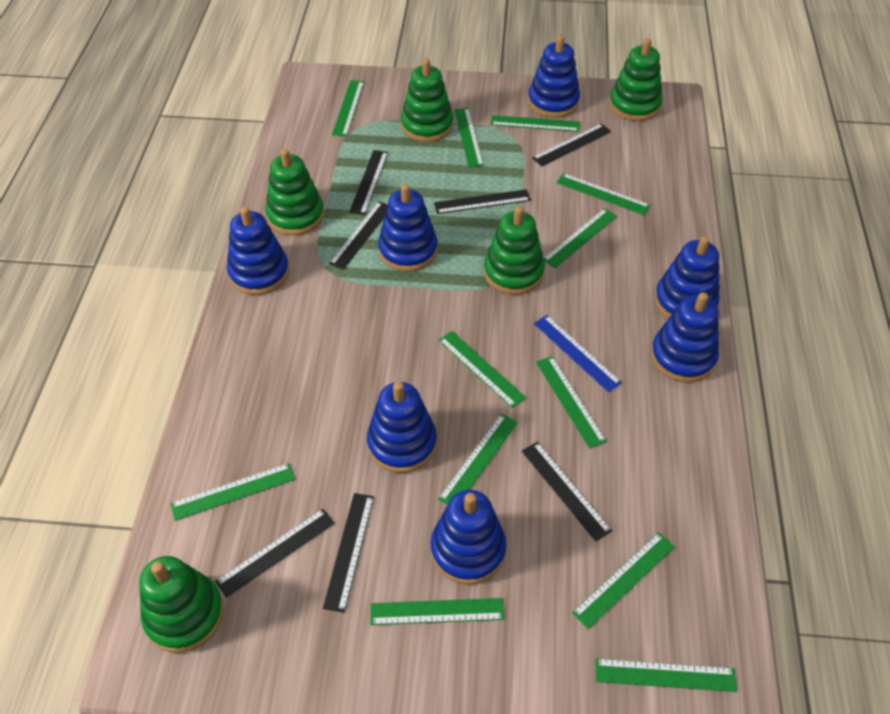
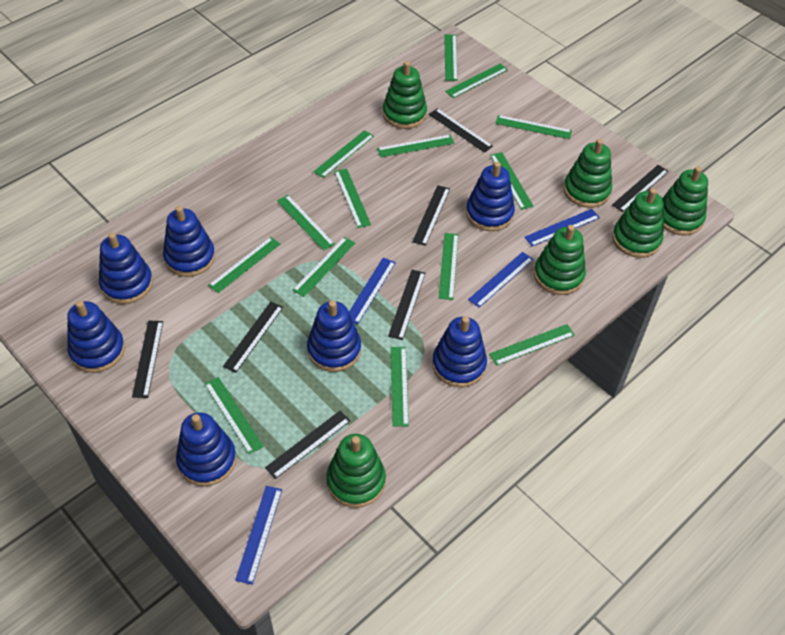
blue ruler: 1 -> 4
green ruler: 12 -> 14
green stacking toy: 5 -> 6

